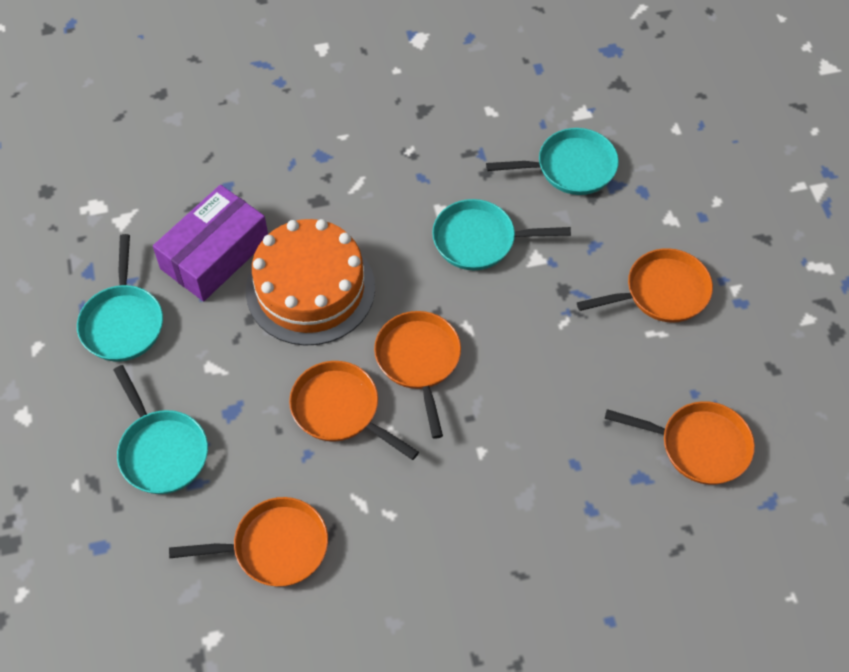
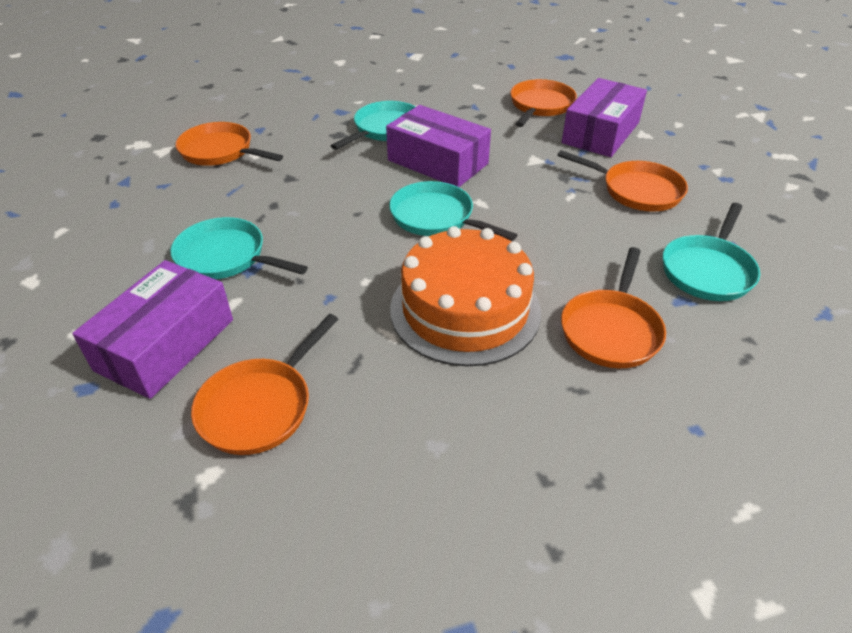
purple box: 1 -> 3

